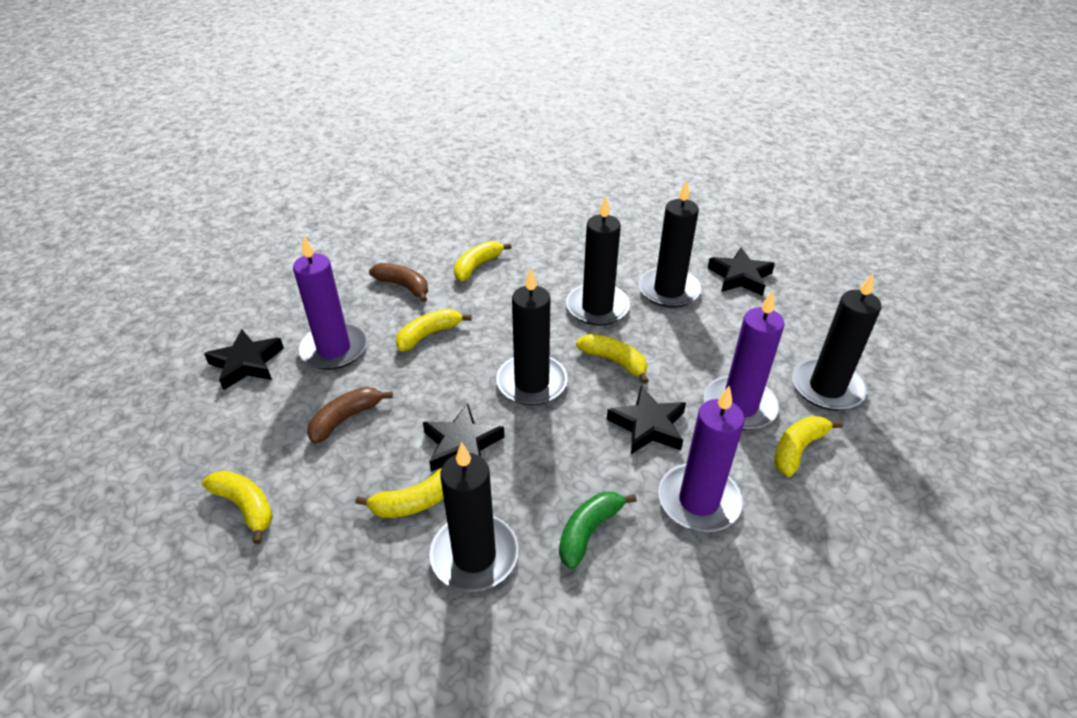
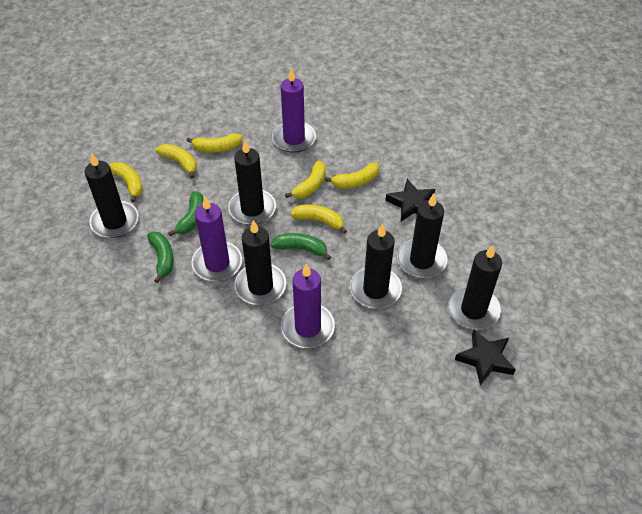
black candle: 5 -> 6
black star: 4 -> 2
brown banana: 2 -> 0
green banana: 1 -> 3

